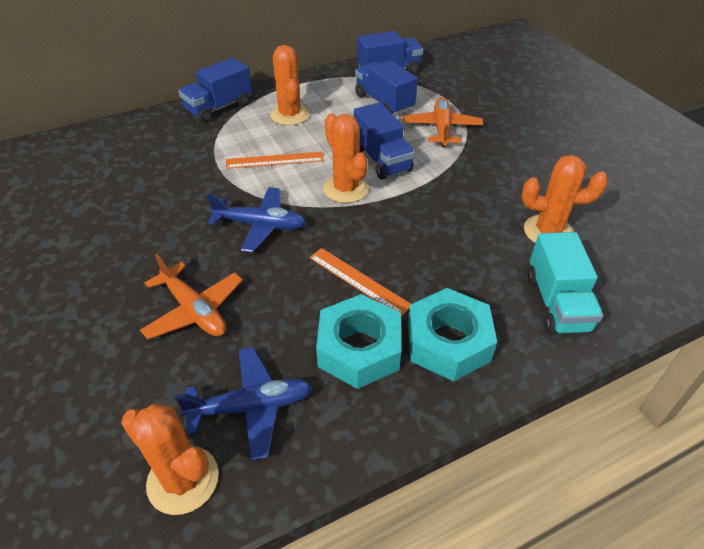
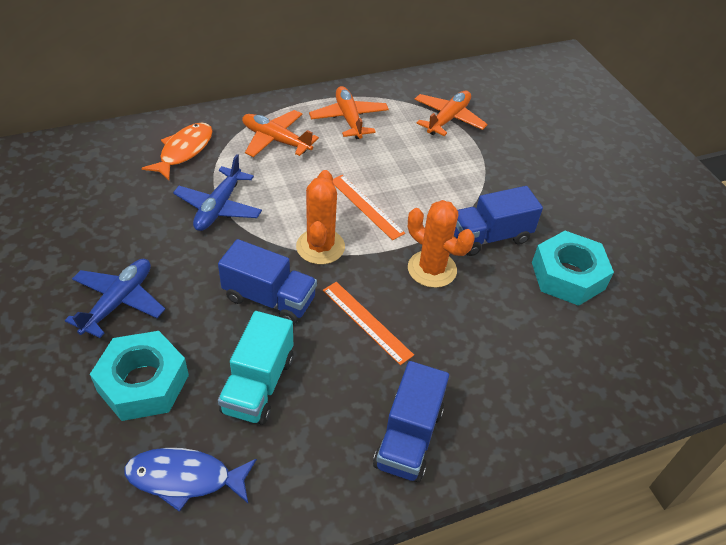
blue fish: 0 -> 1
blue truck: 4 -> 3
orange cactus: 4 -> 2
orange fish: 0 -> 1
orange plane: 2 -> 3

